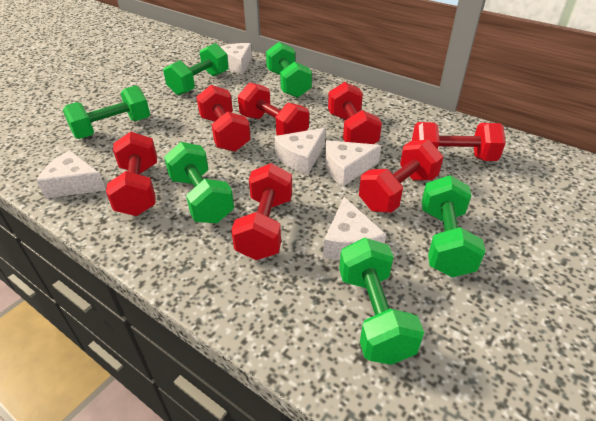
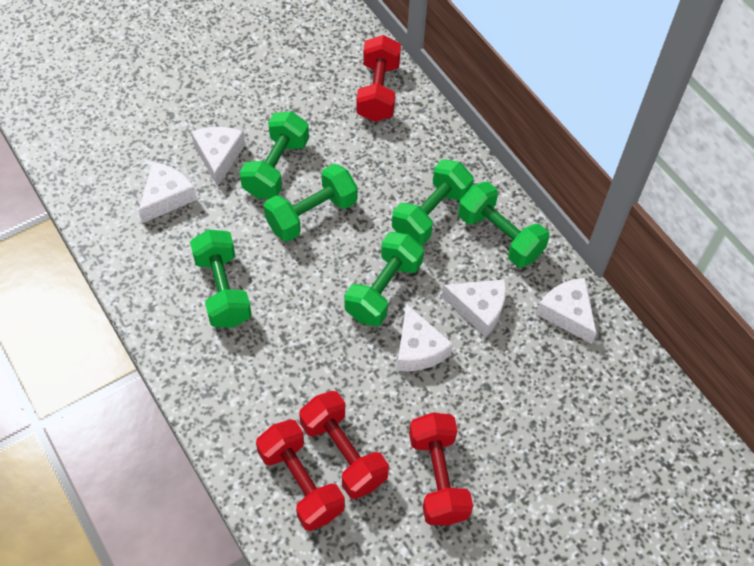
red dumbbell: 7 -> 4

